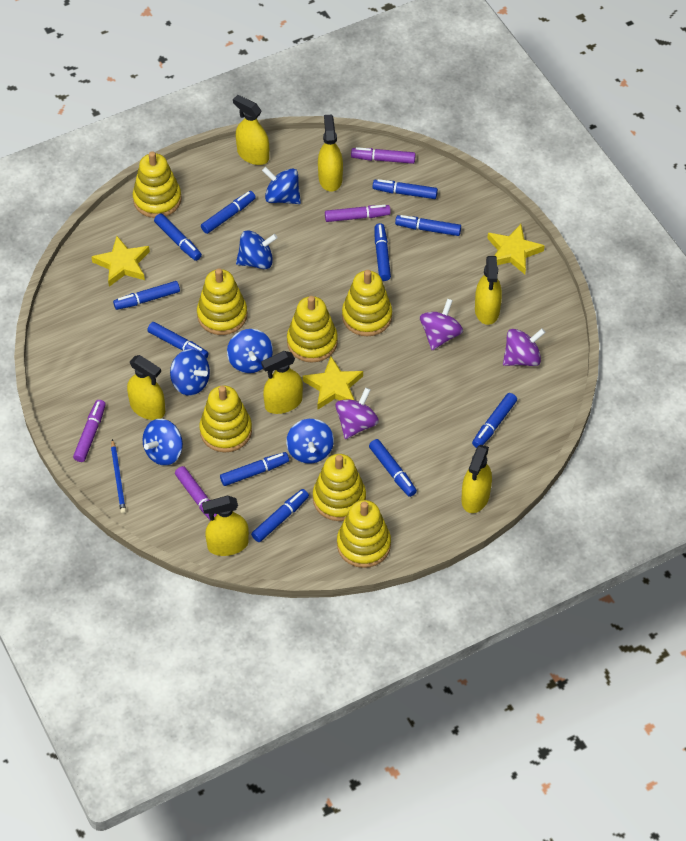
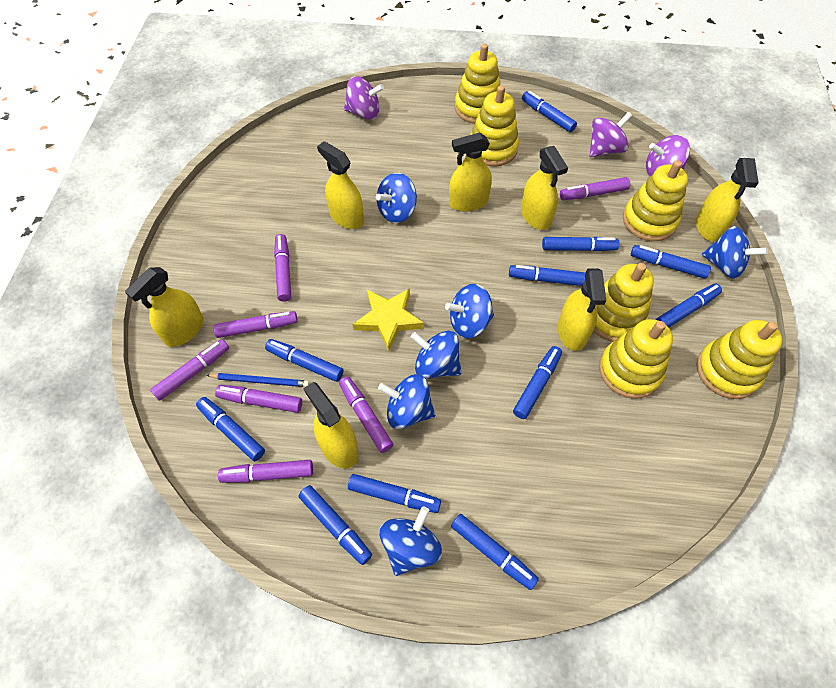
purple marker: 4 -> 7
yellow stacking toy: 7 -> 6
yellow star: 3 -> 1

